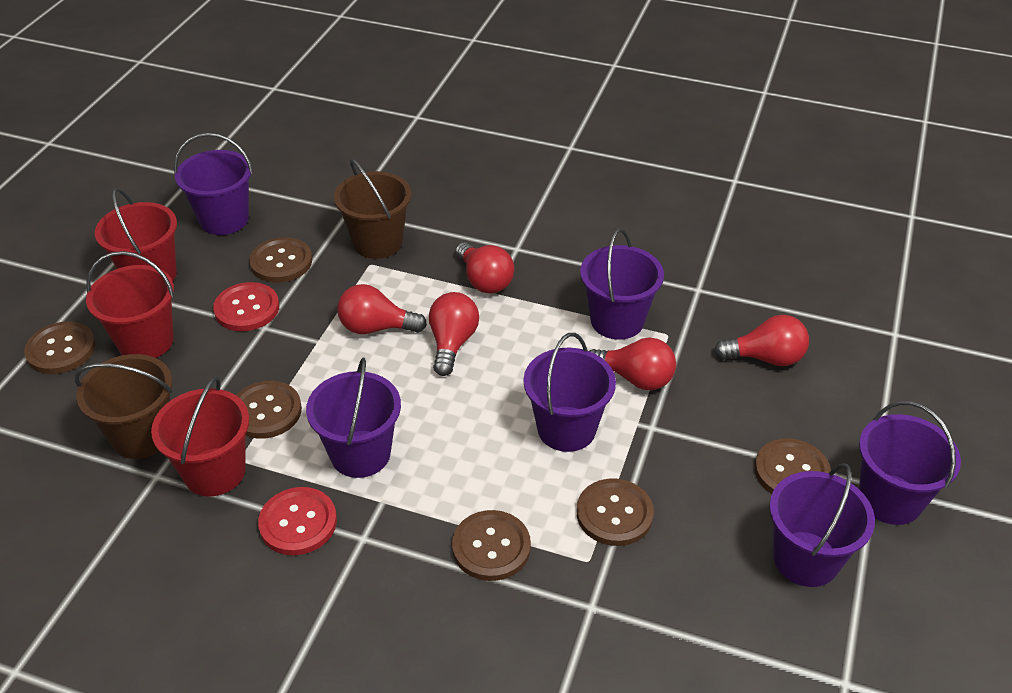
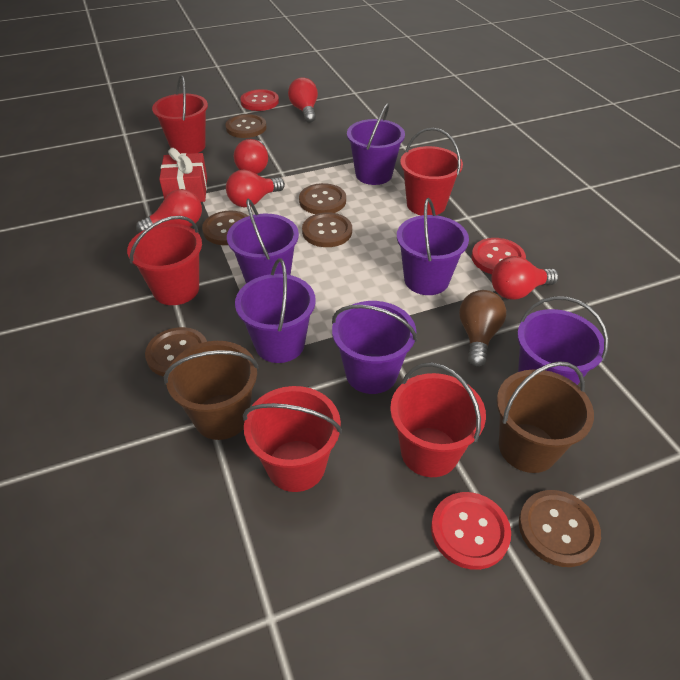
brown light bulb: 0 -> 1
red bucket: 3 -> 5
red button: 2 -> 3
red gift: 0 -> 1

